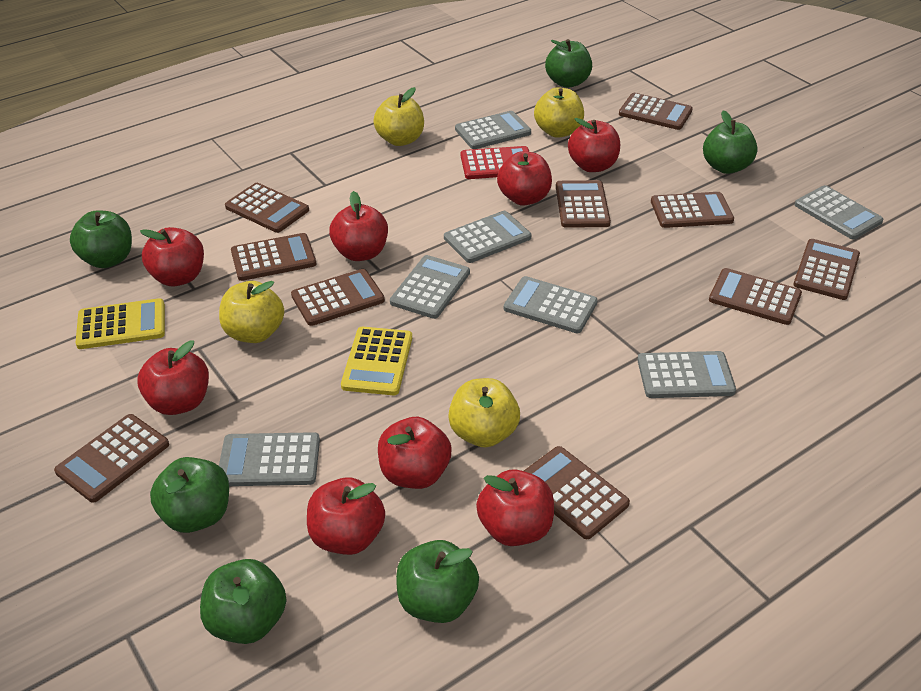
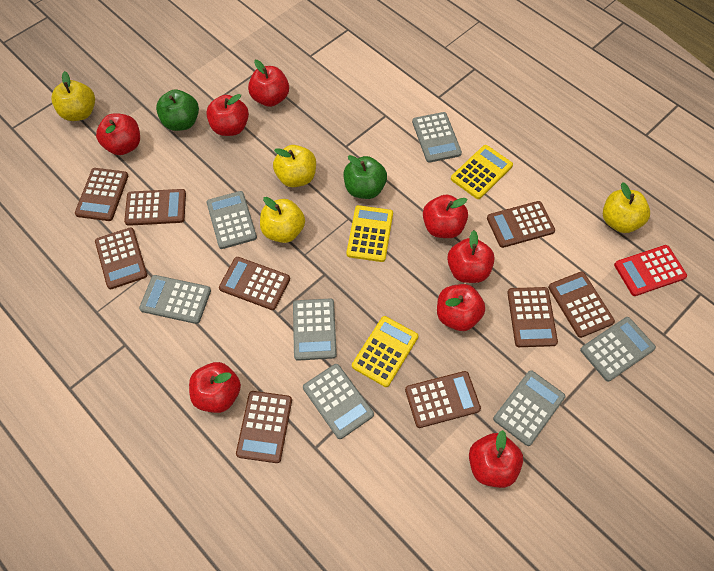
brown calculator: 10 -> 9
green apple: 6 -> 2
yellow calculator: 2 -> 3

